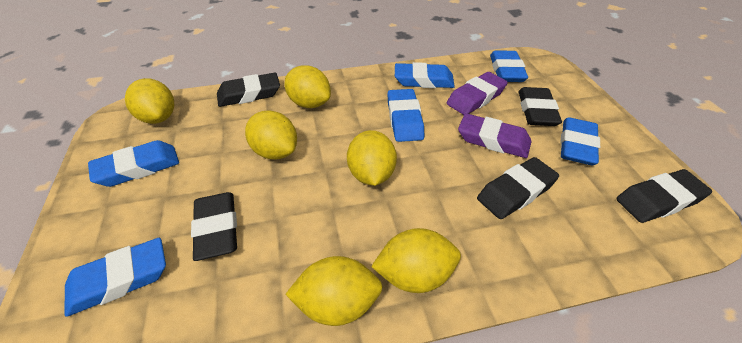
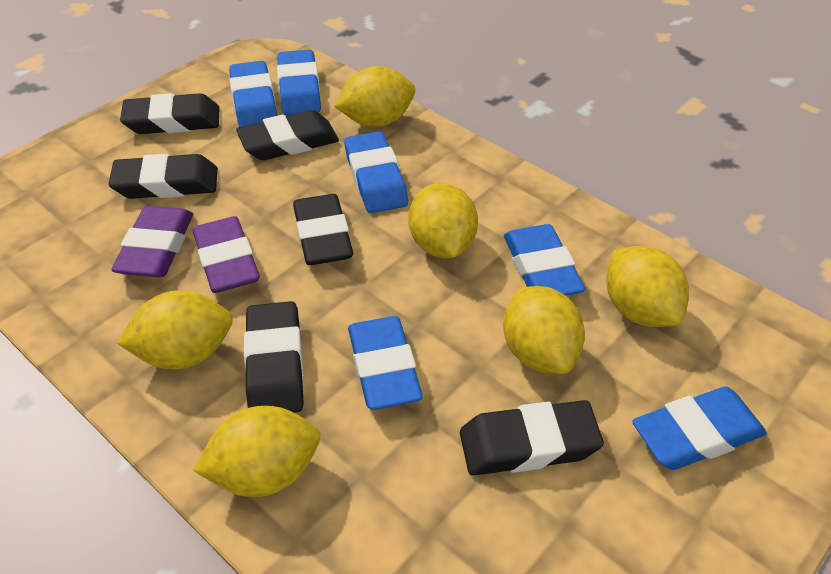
black eraser: 5 -> 6

